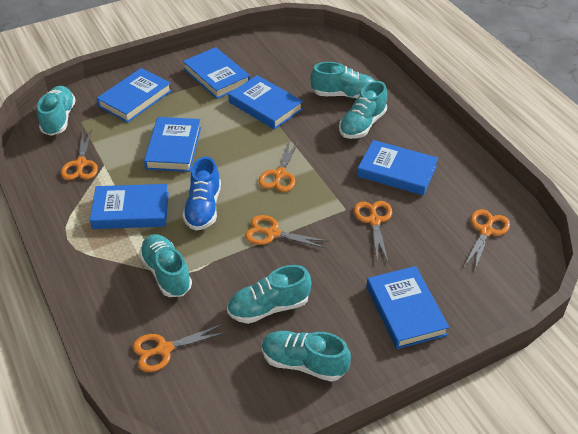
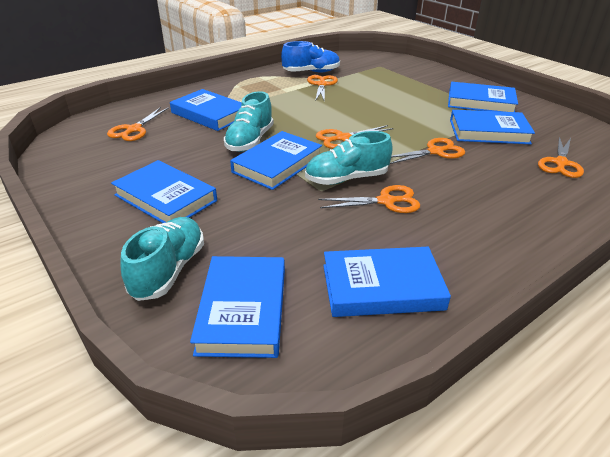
turquoise shoe: 6 -> 3

